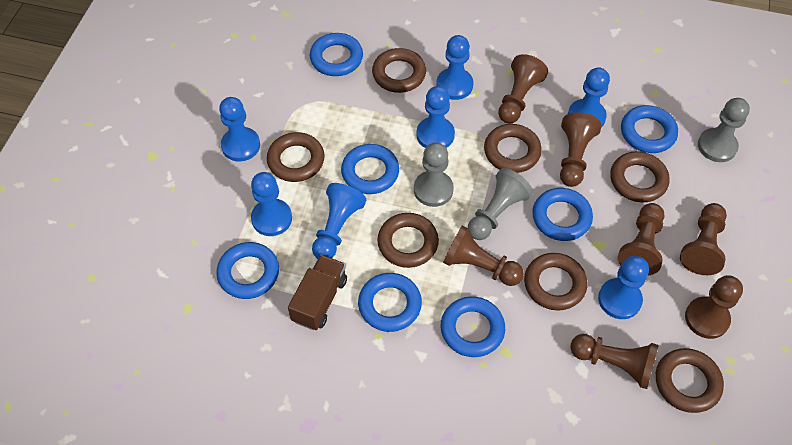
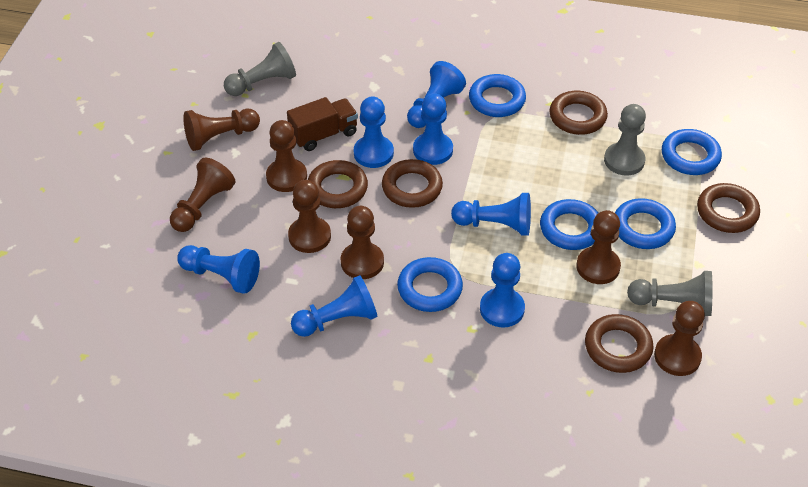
blue ring: 7 -> 5
brown ring: 7 -> 5

